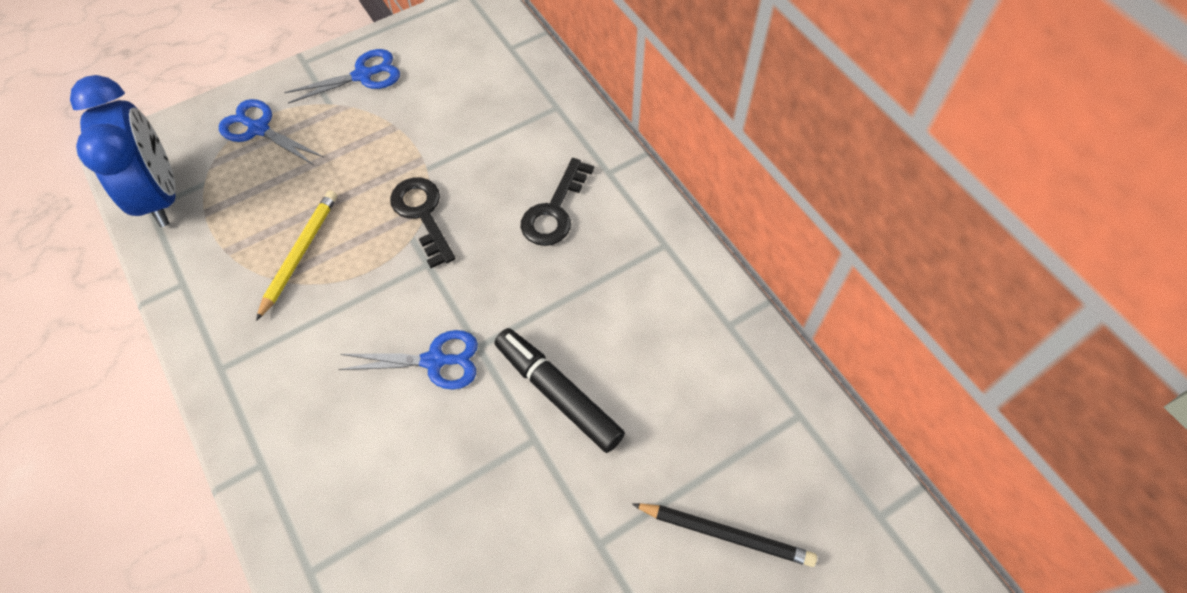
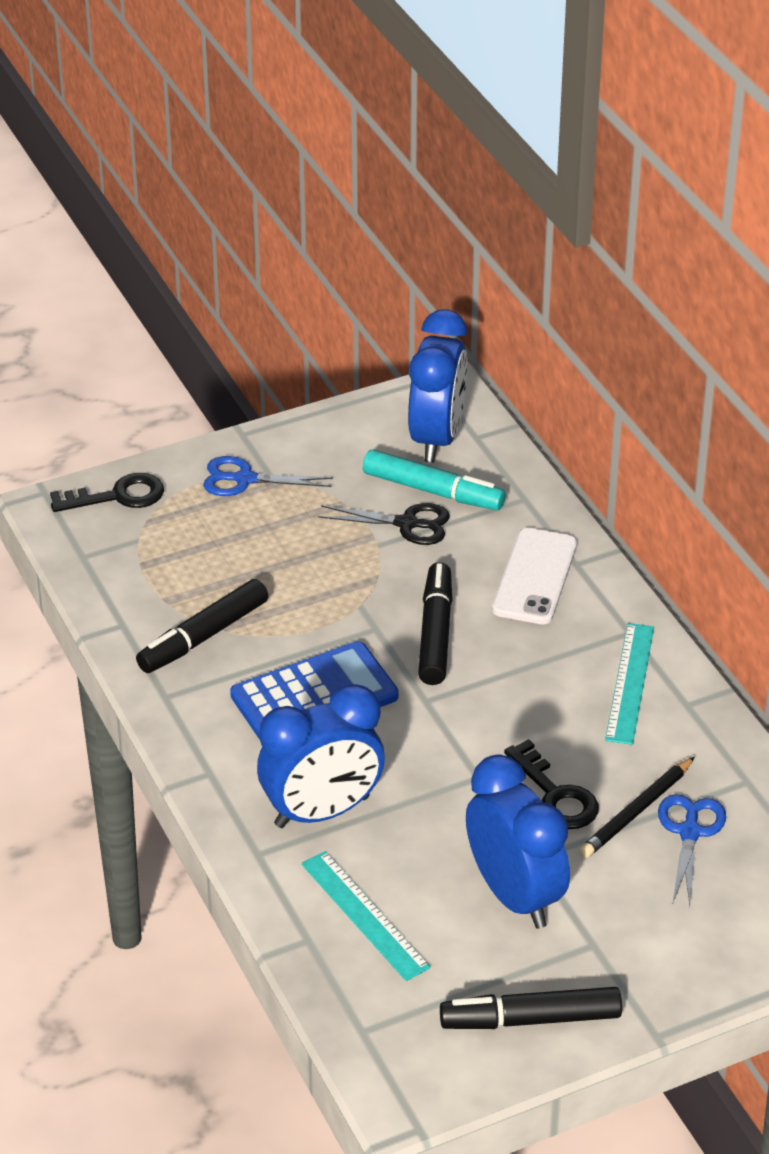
black marker: 1 -> 3
black scissors: 0 -> 1
blue calculator: 0 -> 1
blue clock: 1 -> 3
blue scissors: 3 -> 2
turquoise marker: 0 -> 1
turquoise ruler: 0 -> 2
white phone: 0 -> 1
yellow pencil: 1 -> 0

